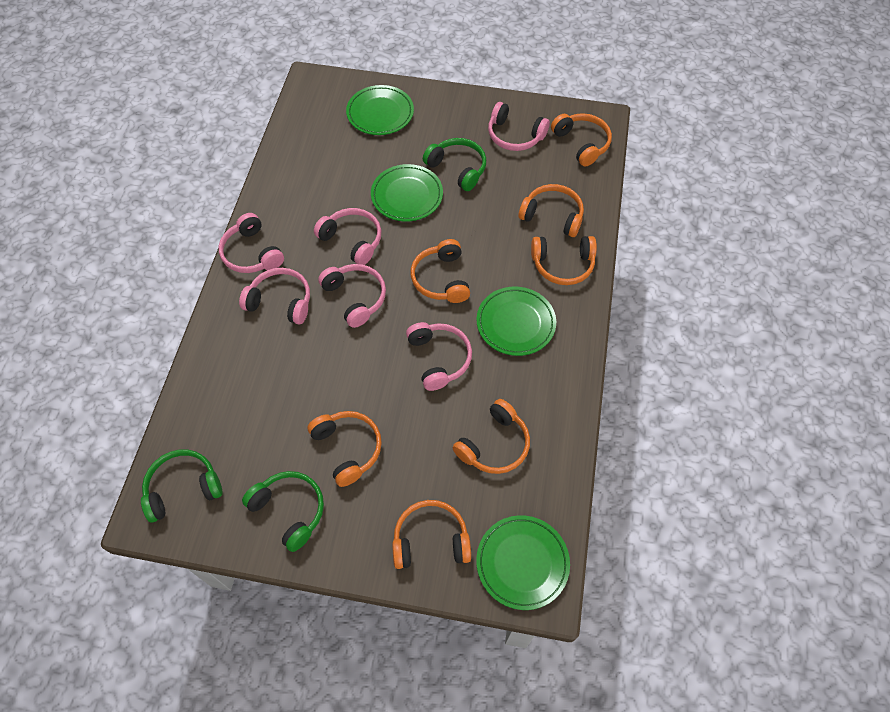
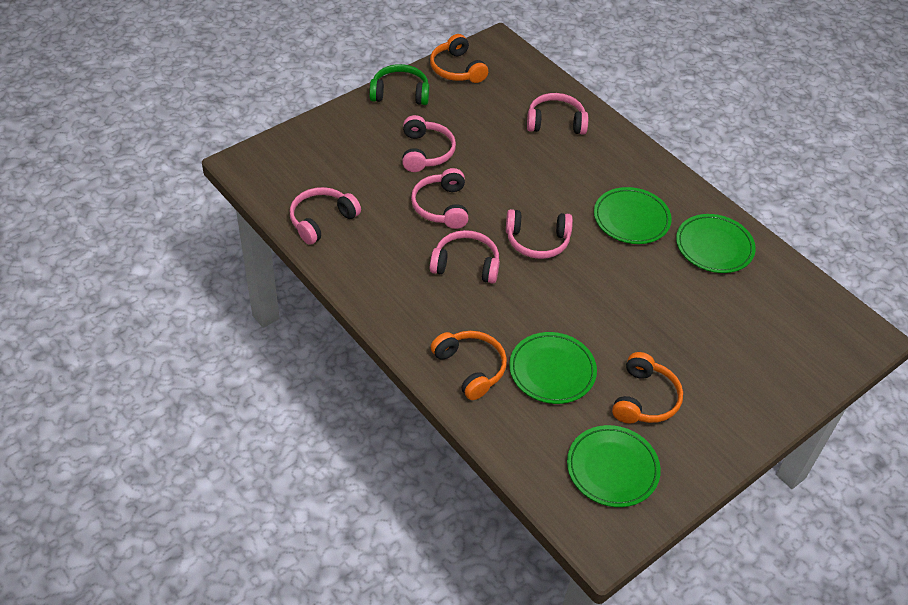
green headphones: 3 -> 1
orange headphones: 7 -> 3

